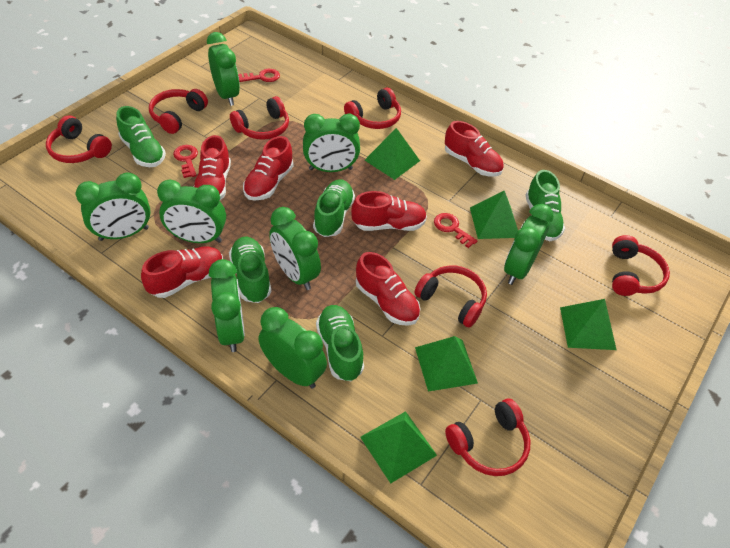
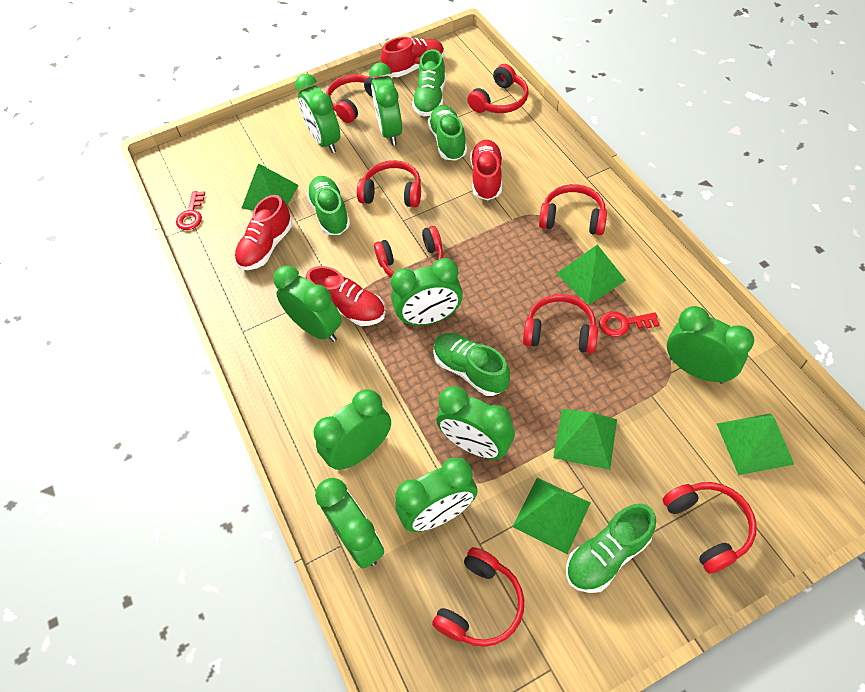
green clock: 8 -> 9
red headphones: 7 -> 8
red key: 3 -> 2
red shoe: 6 -> 4

